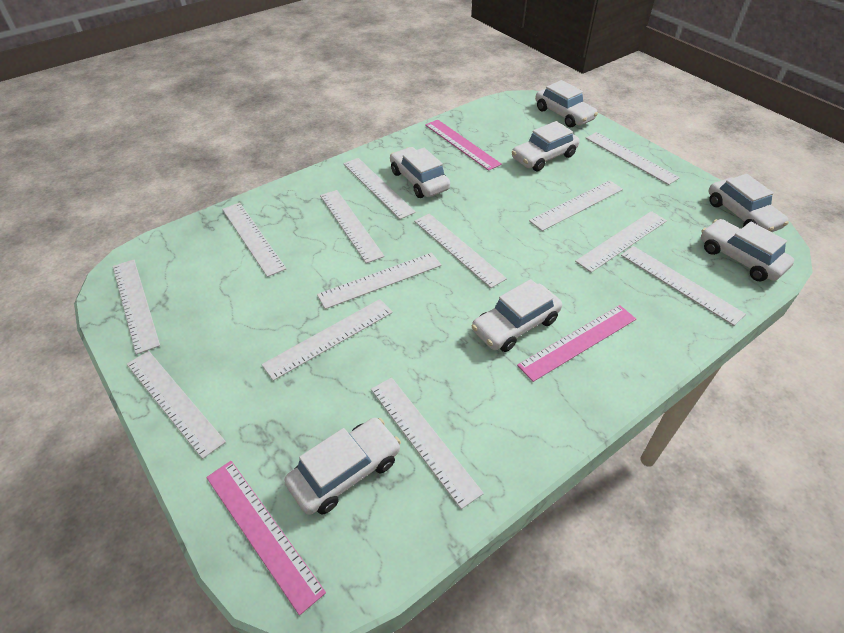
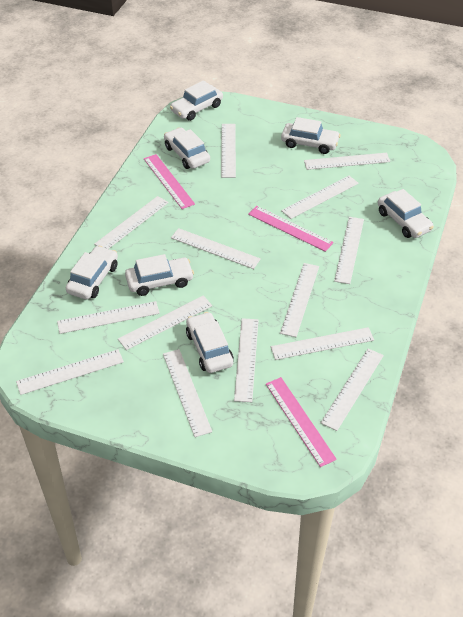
white ruler: 13 -> 14

